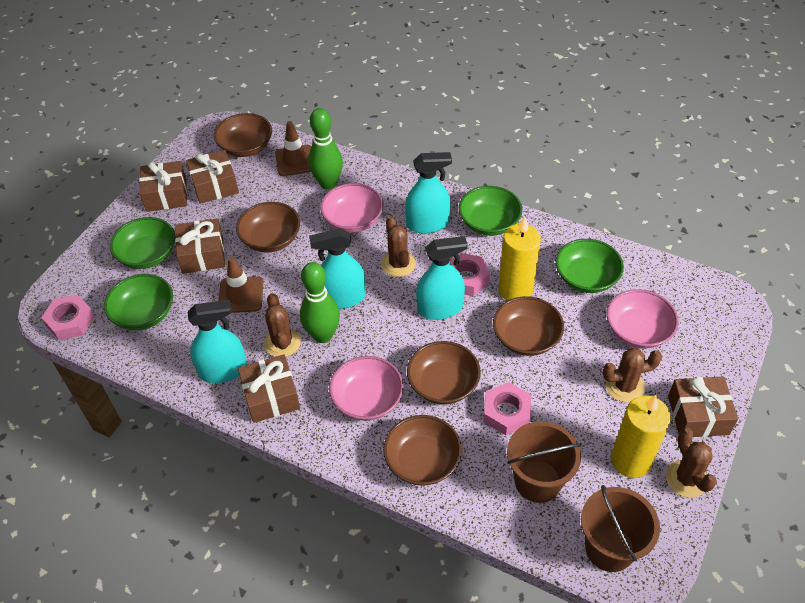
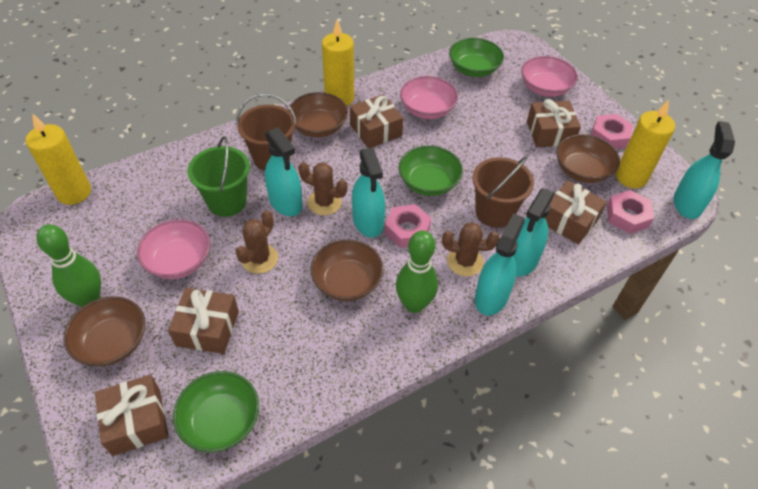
brown bowl: 5 -> 4
brown cactus: 4 -> 3
brown traffic cone: 2 -> 0
green bowl: 4 -> 3
green bucket: 0 -> 1
turquoise spray bottle: 4 -> 5
yellow candle: 2 -> 3

